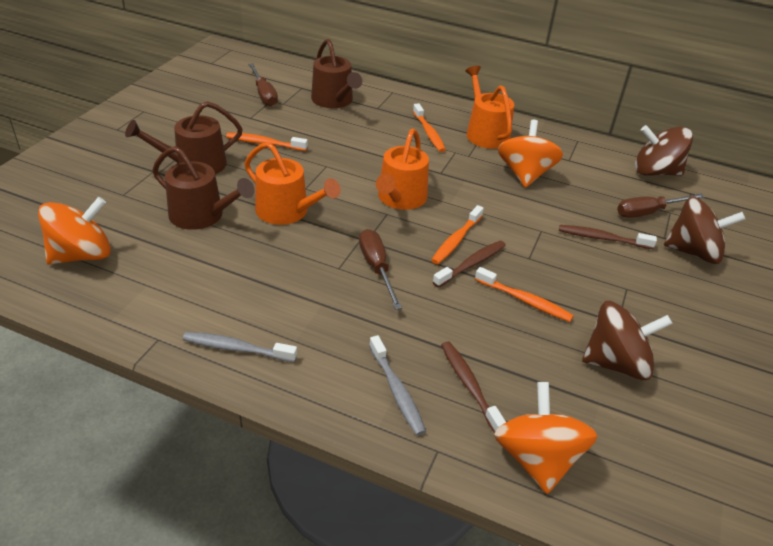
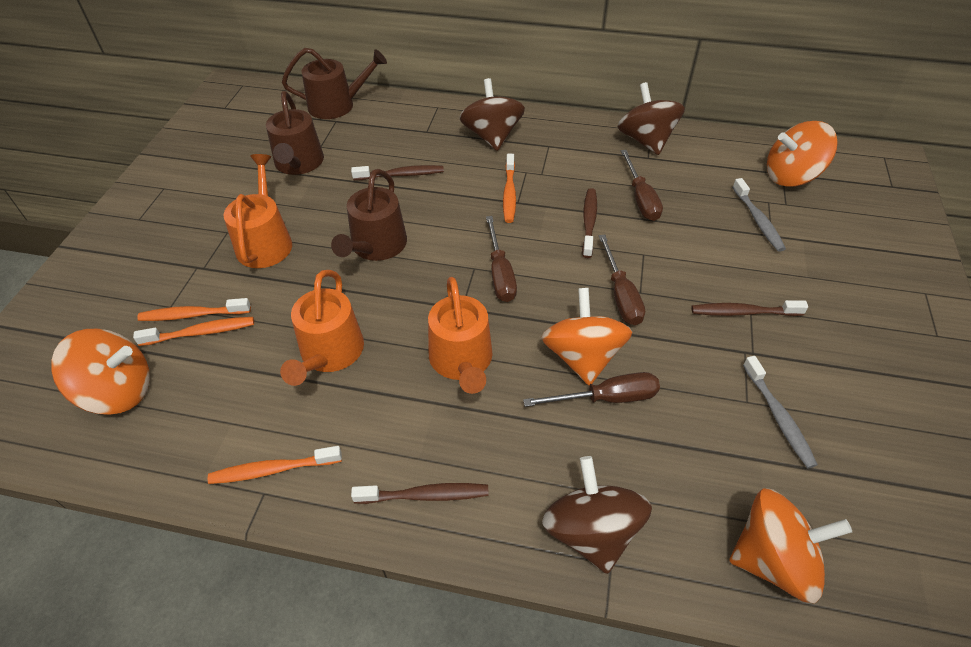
brown screwdriver: 3 -> 4
brown toothbrush: 3 -> 4
orange spinning top: 3 -> 4

